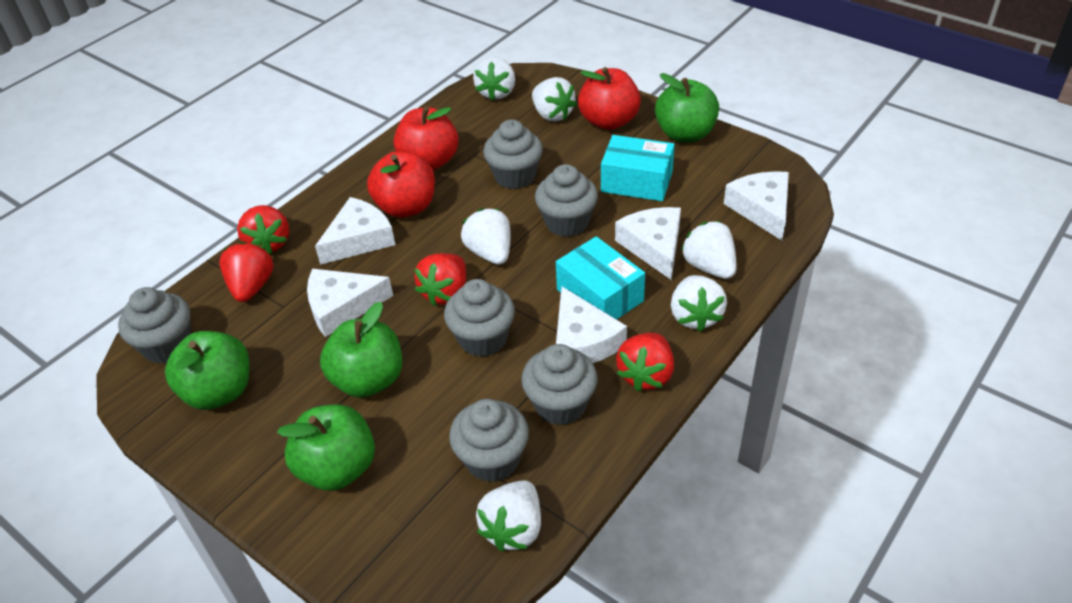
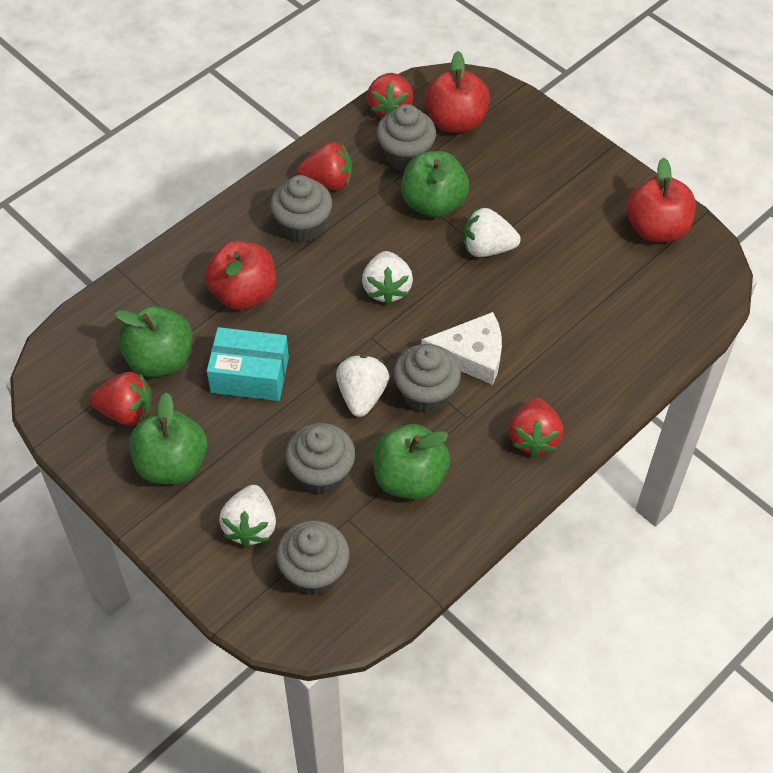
grey cupcake: 6 -> 5
turquoise box: 2 -> 1
white cheese: 5 -> 1
white strawberry: 6 -> 4

